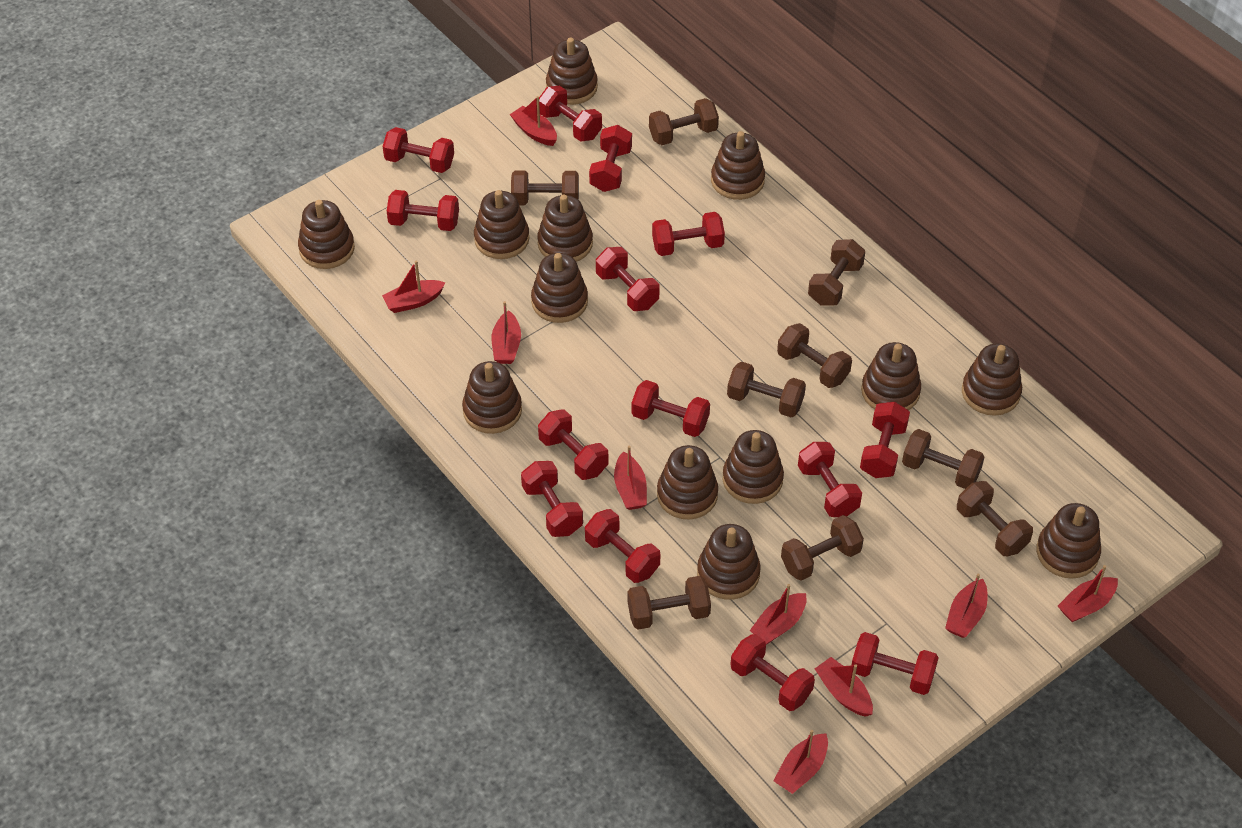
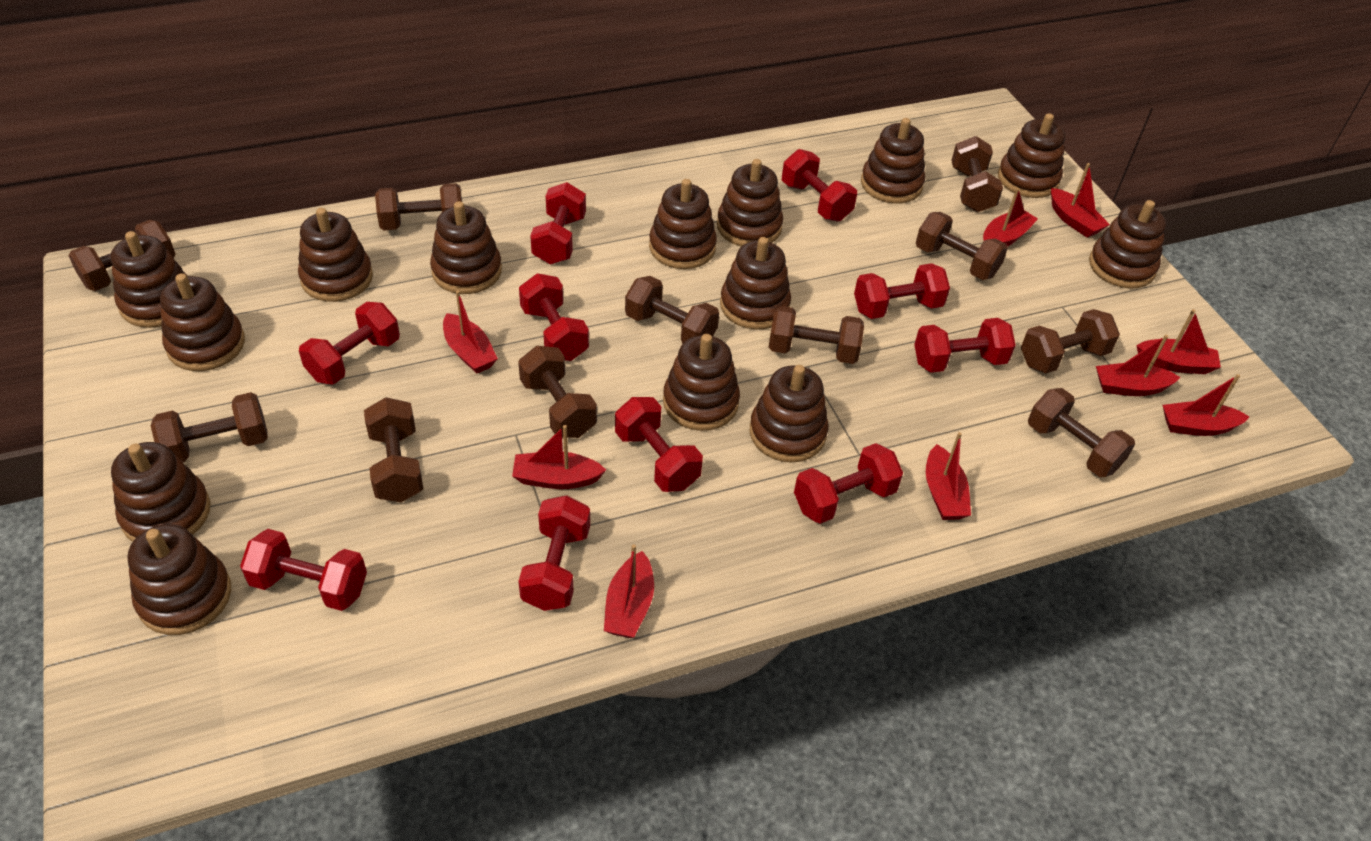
brown dumbbell: 9 -> 11
brown stacking toy: 13 -> 14
red dumbbell: 14 -> 10

